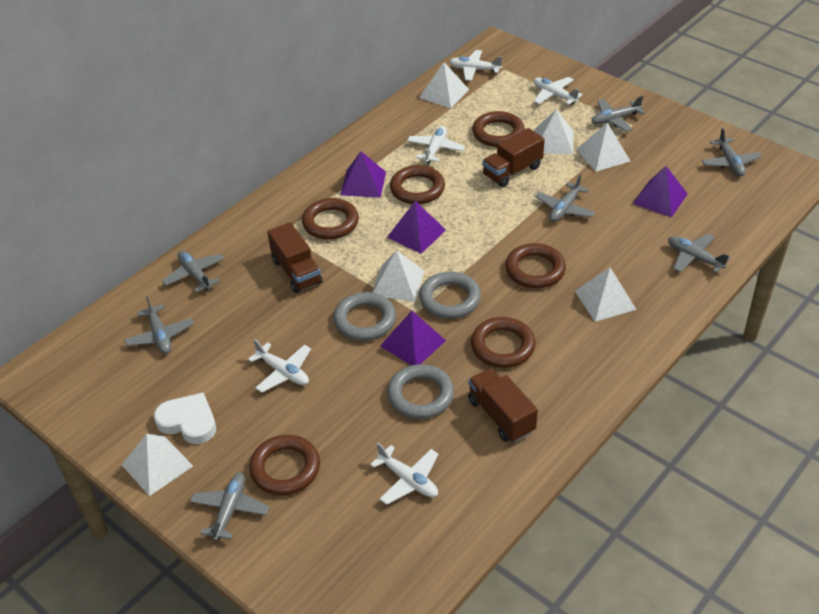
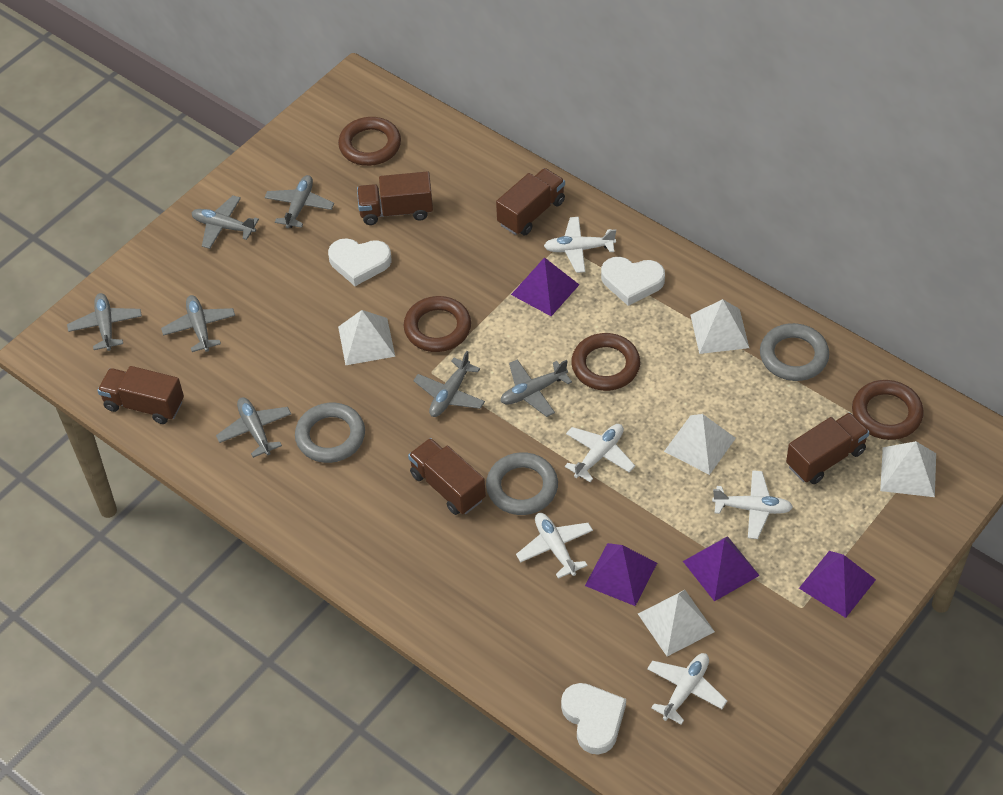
brown ring: 6 -> 4
brown truck: 3 -> 5
white heart: 1 -> 3
white pyramid: 6 -> 5

